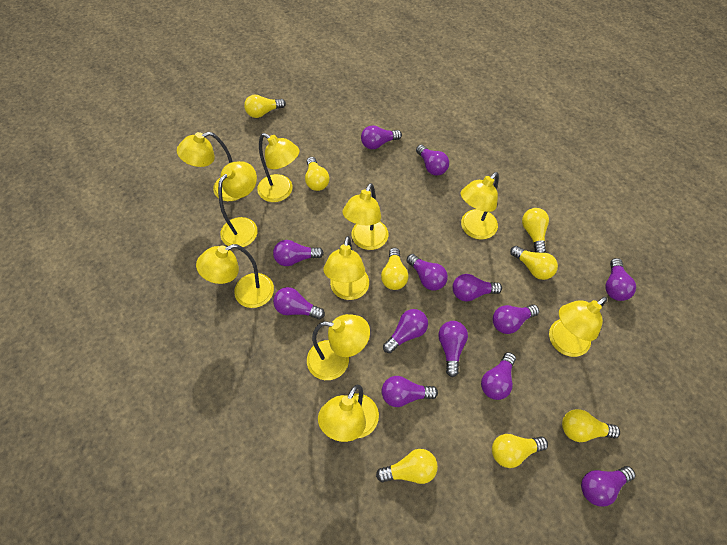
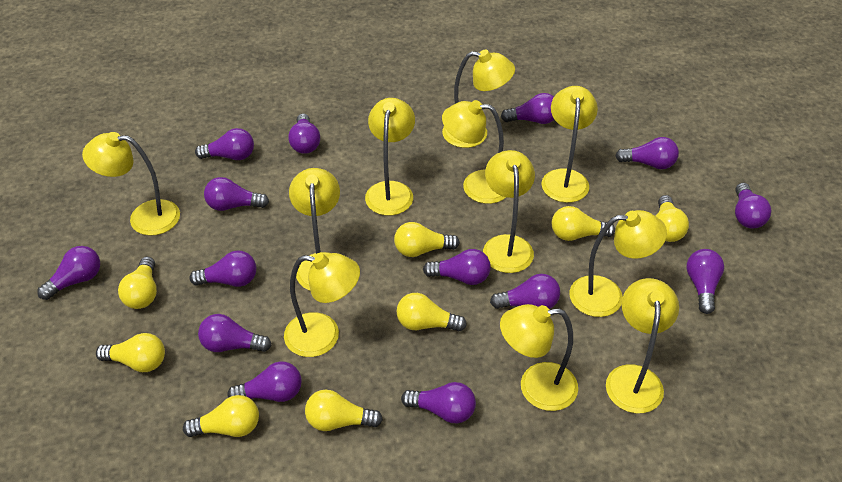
purple light bulb: 13 -> 14
yellow lamp: 10 -> 11

